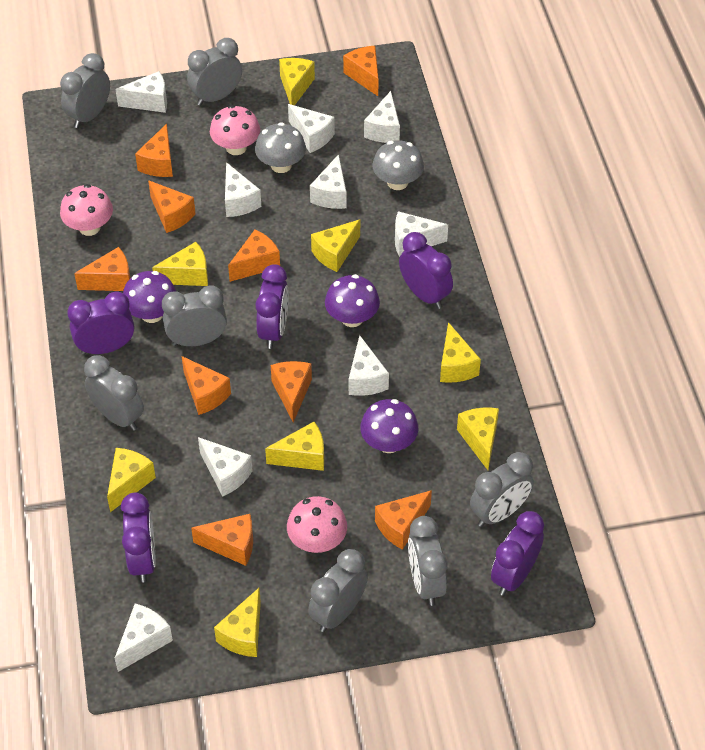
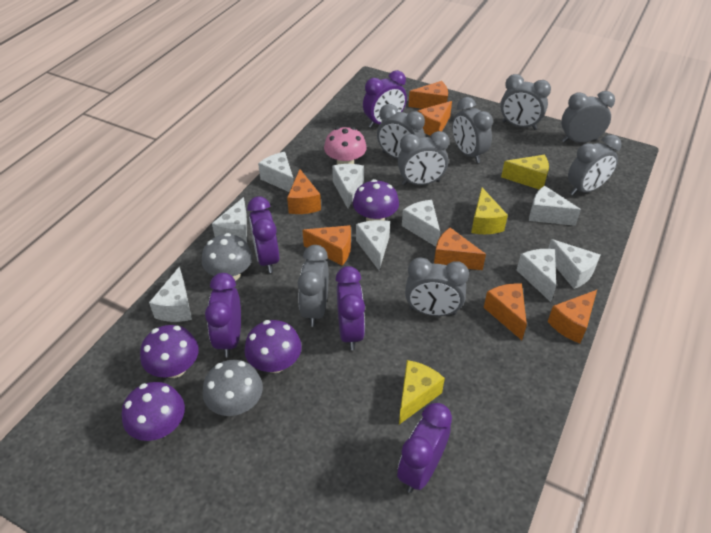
grey clock: 7 -> 8
orange cheese: 9 -> 7
pink mushroom: 3 -> 1
purple mushroom: 3 -> 4
yellow cheese: 8 -> 3

